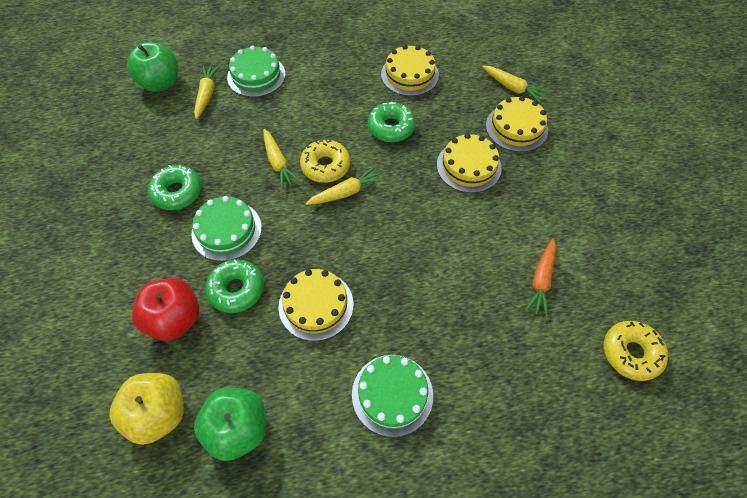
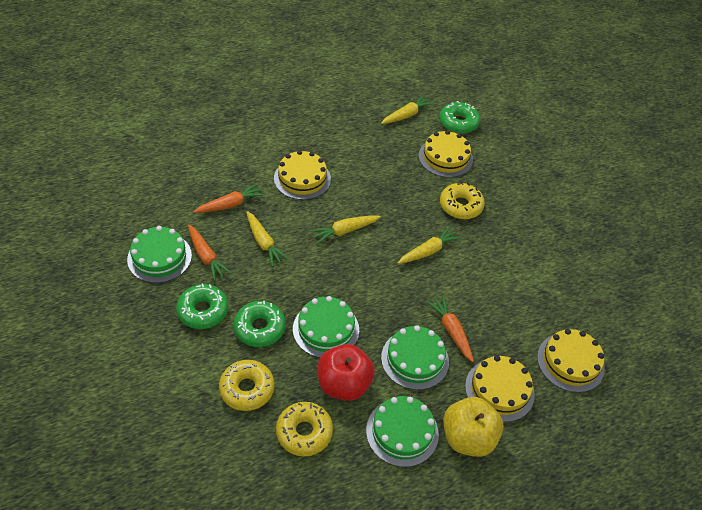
green apple: 2 -> 0
green cake: 3 -> 4
orange carrot: 1 -> 3
yellow donut: 2 -> 3

